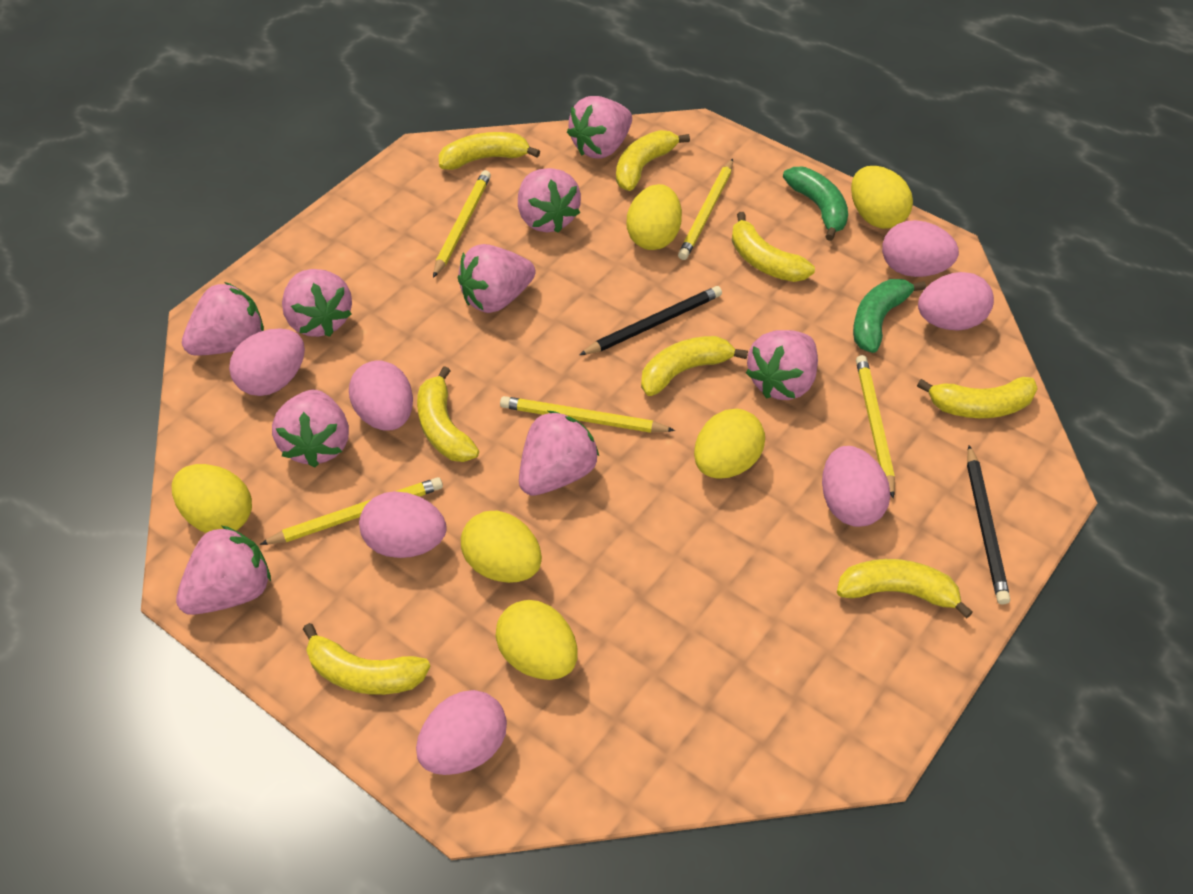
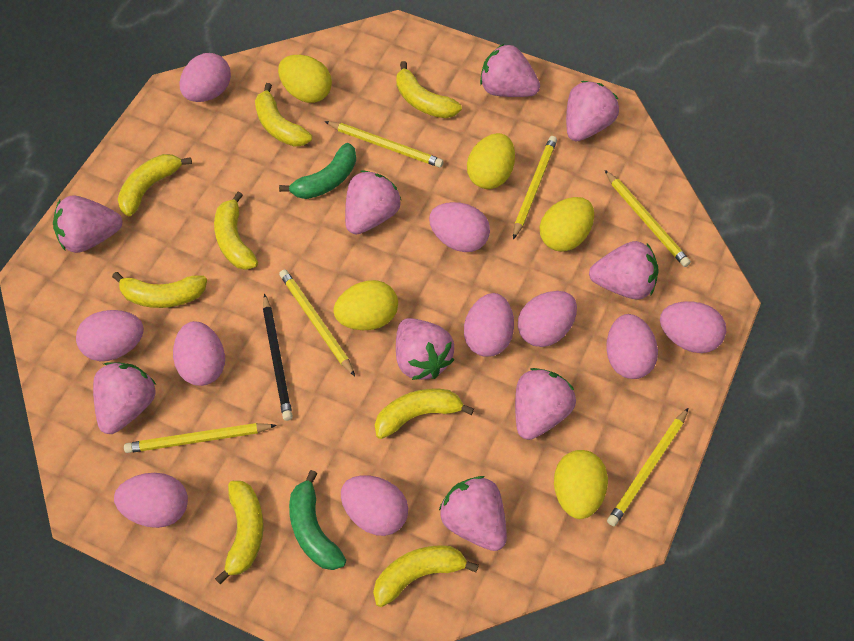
black pencil: 2 -> 1
pink egg: 7 -> 10
yellow egg: 6 -> 5
yellow pencil: 5 -> 6

